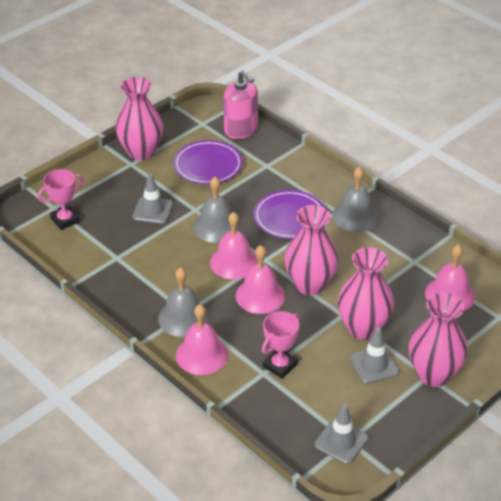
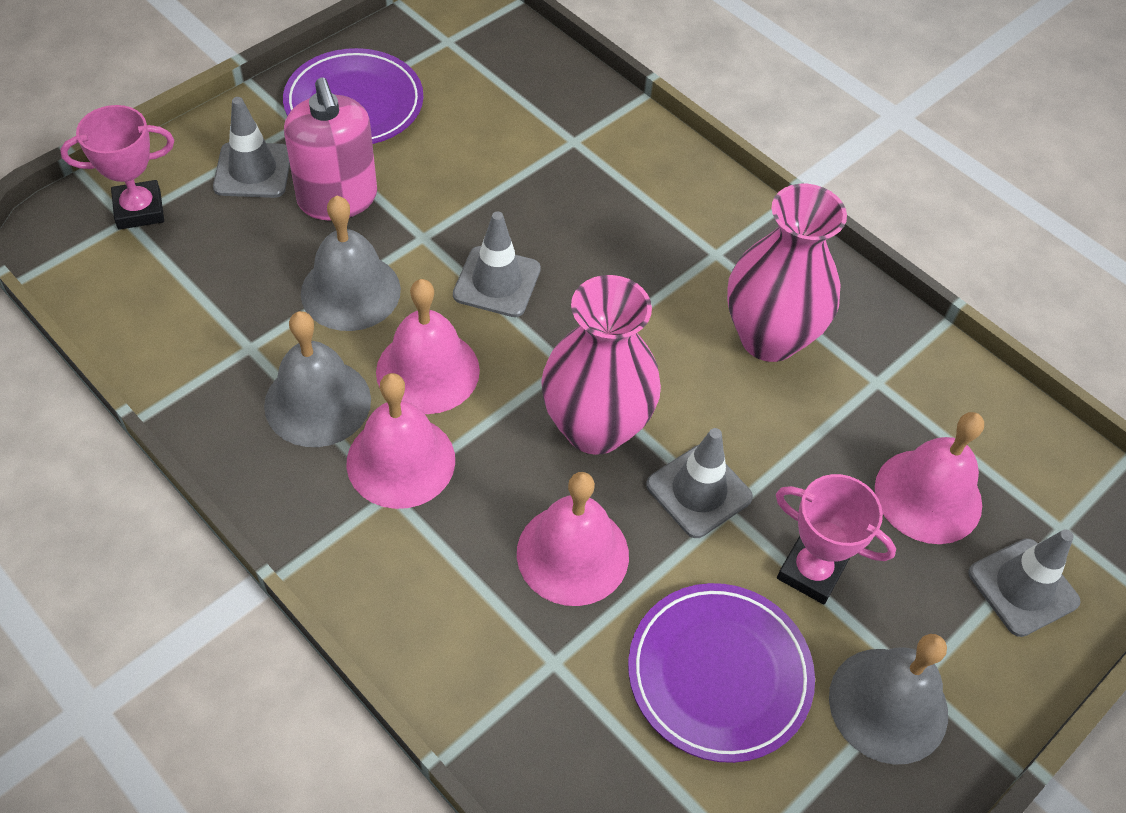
grey traffic cone: 3 -> 4
pink vase: 4 -> 2

